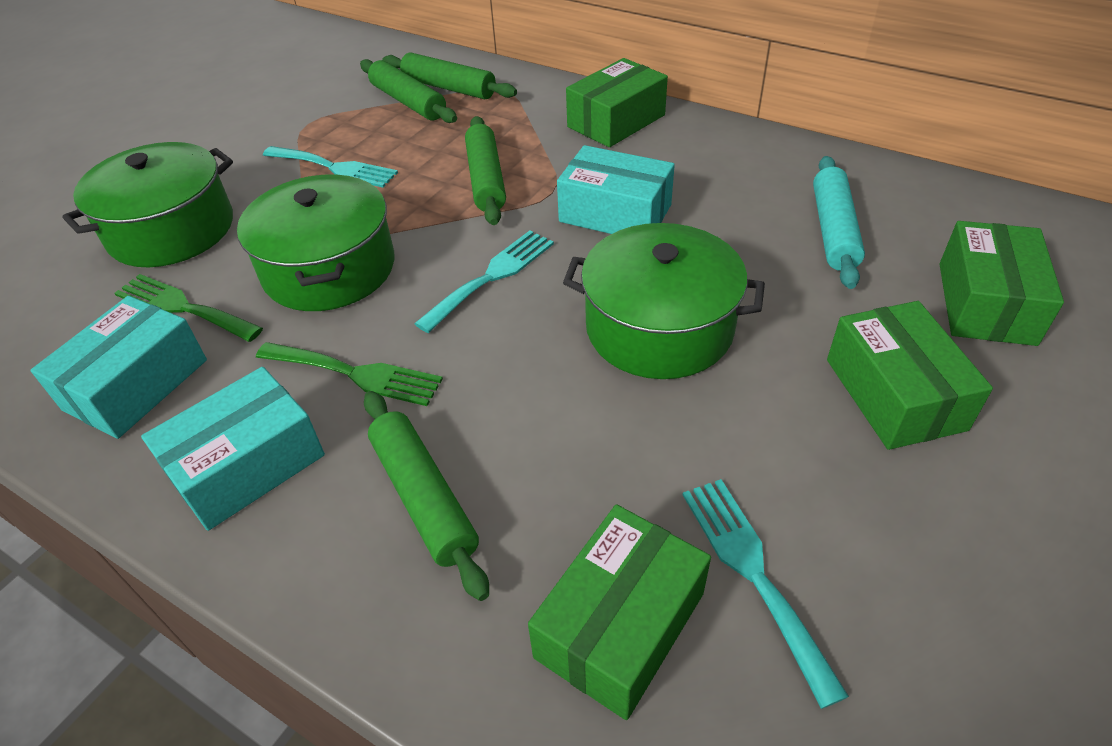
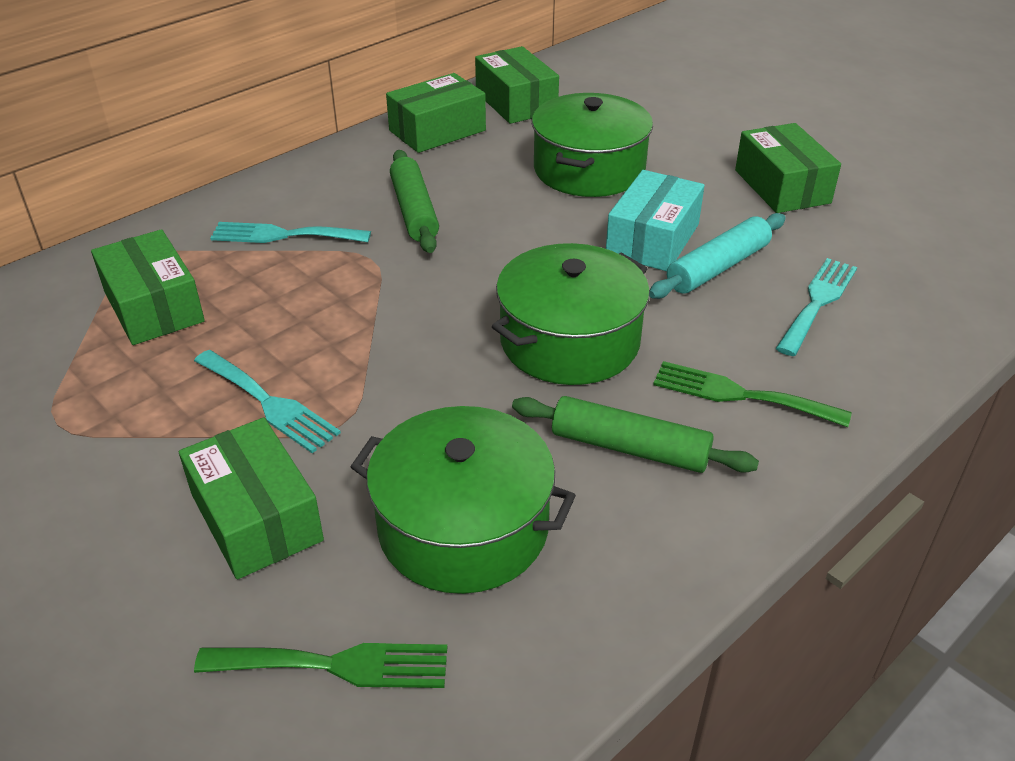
green box: 4 -> 5
green rolling pin: 4 -> 2
turquoise box: 3 -> 1

